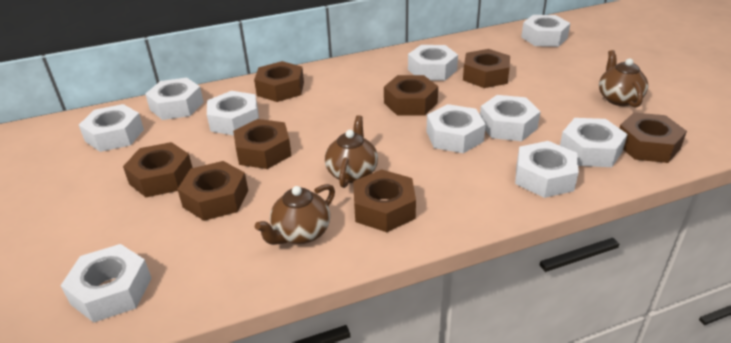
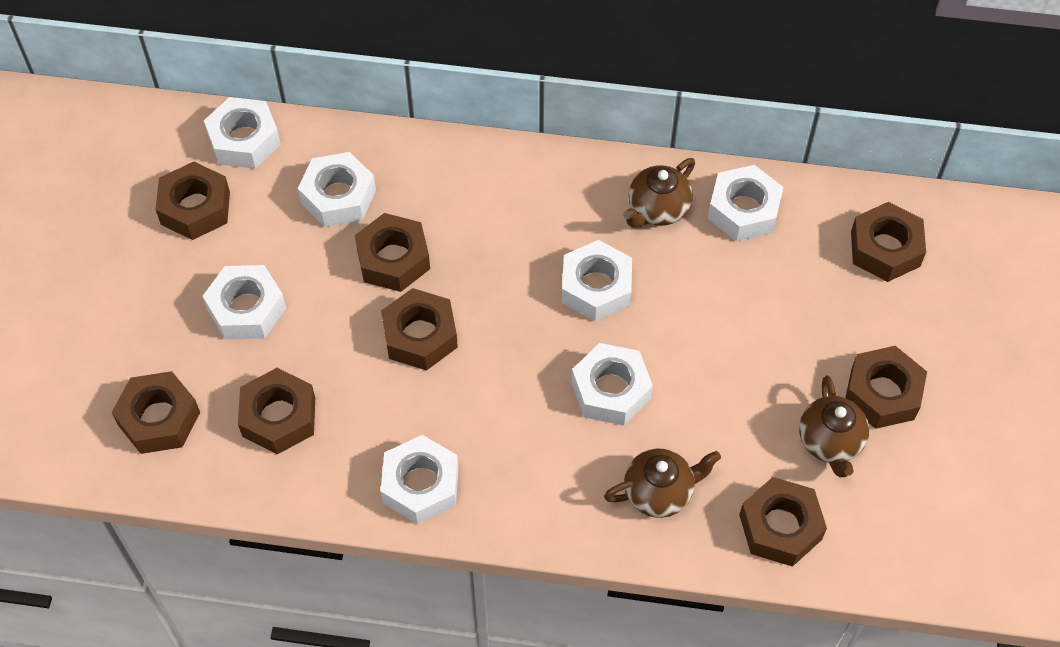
white nut: 10 -> 7

